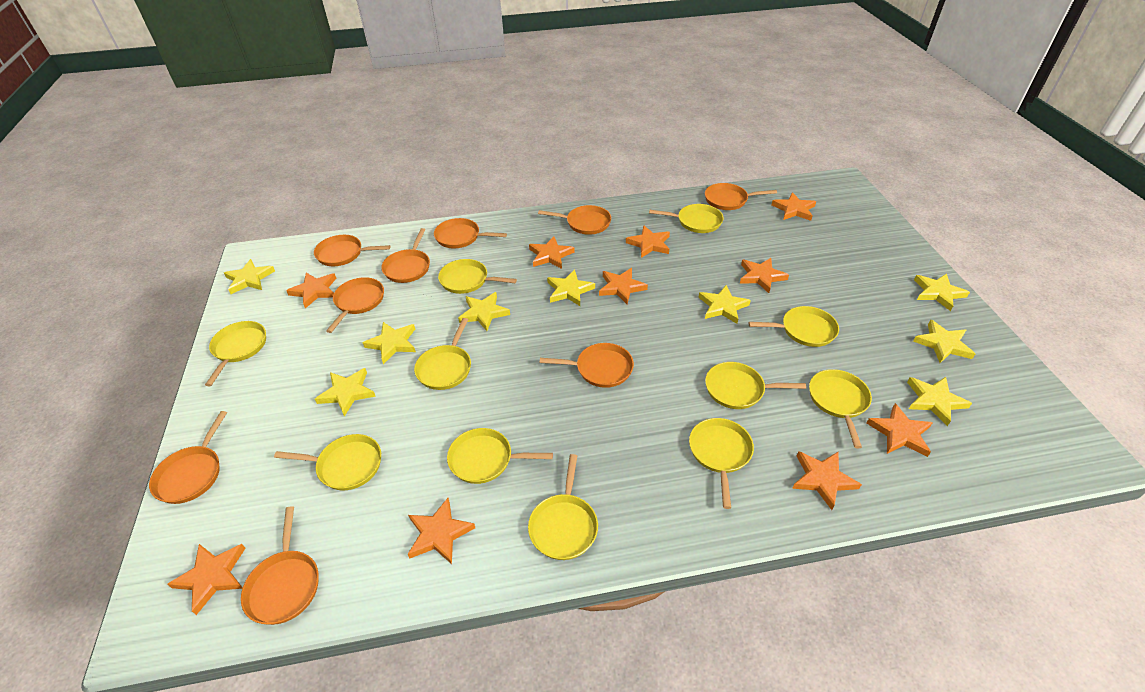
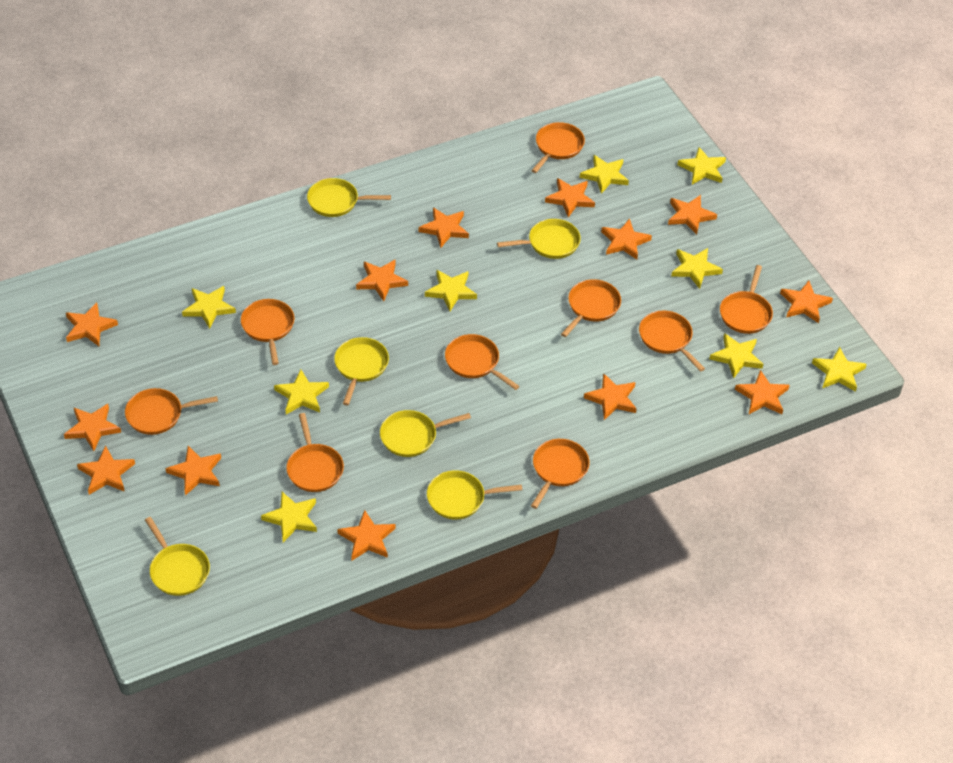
orange star: 10 -> 13
yellow pan: 11 -> 6

